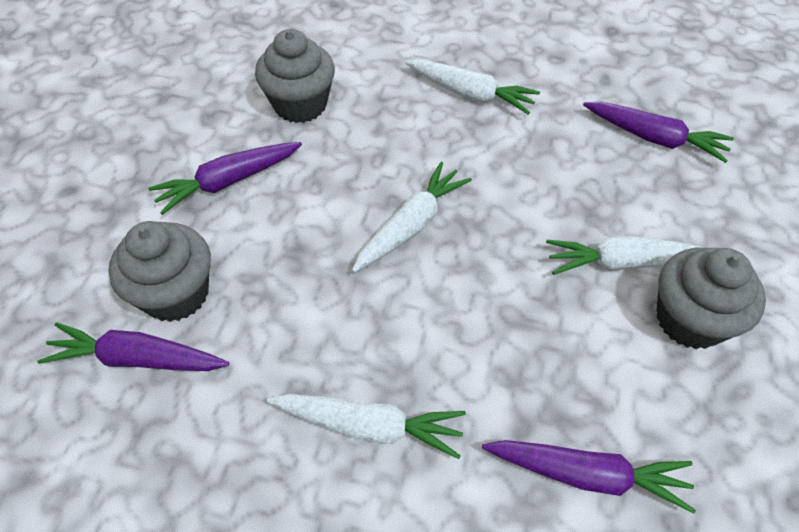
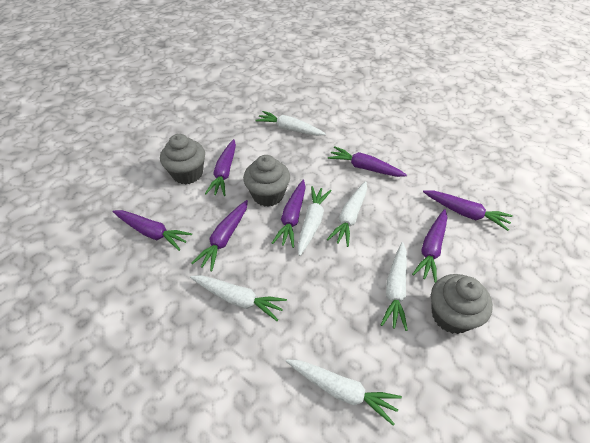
purple carrot: 4 -> 7
white carrot: 4 -> 6

